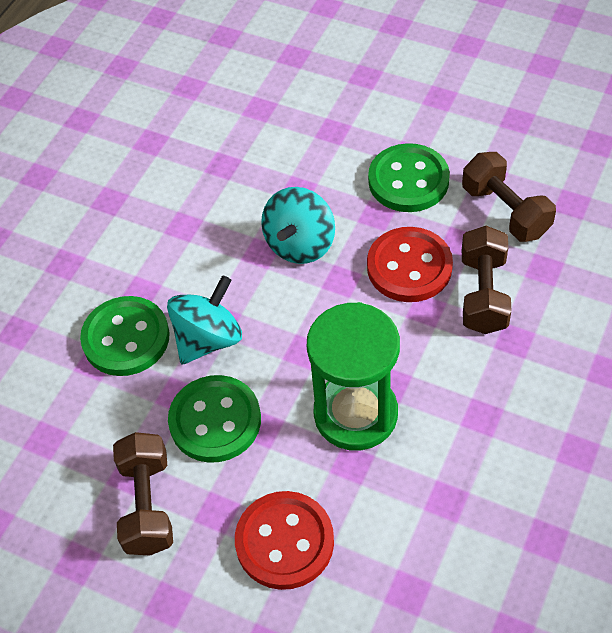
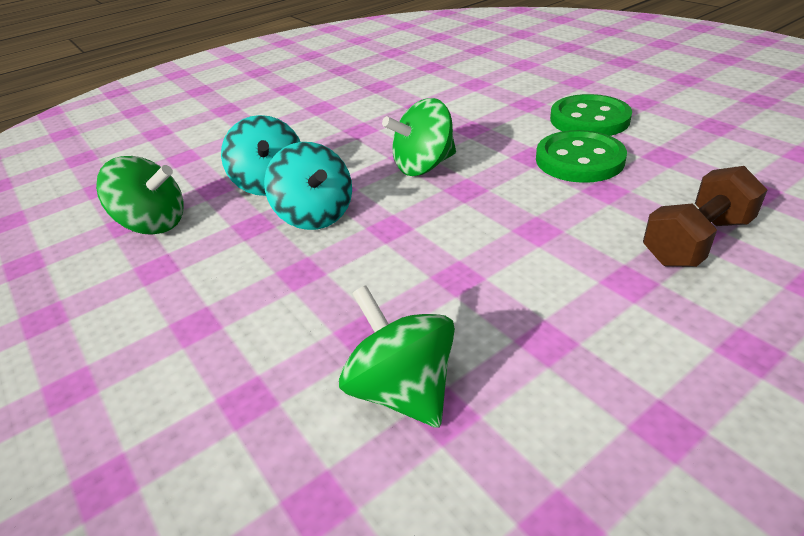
brown dumbbell: 3 -> 1
green button: 3 -> 2
green hourglass: 1 -> 0
green spinning top: 0 -> 3
red button: 2 -> 0

